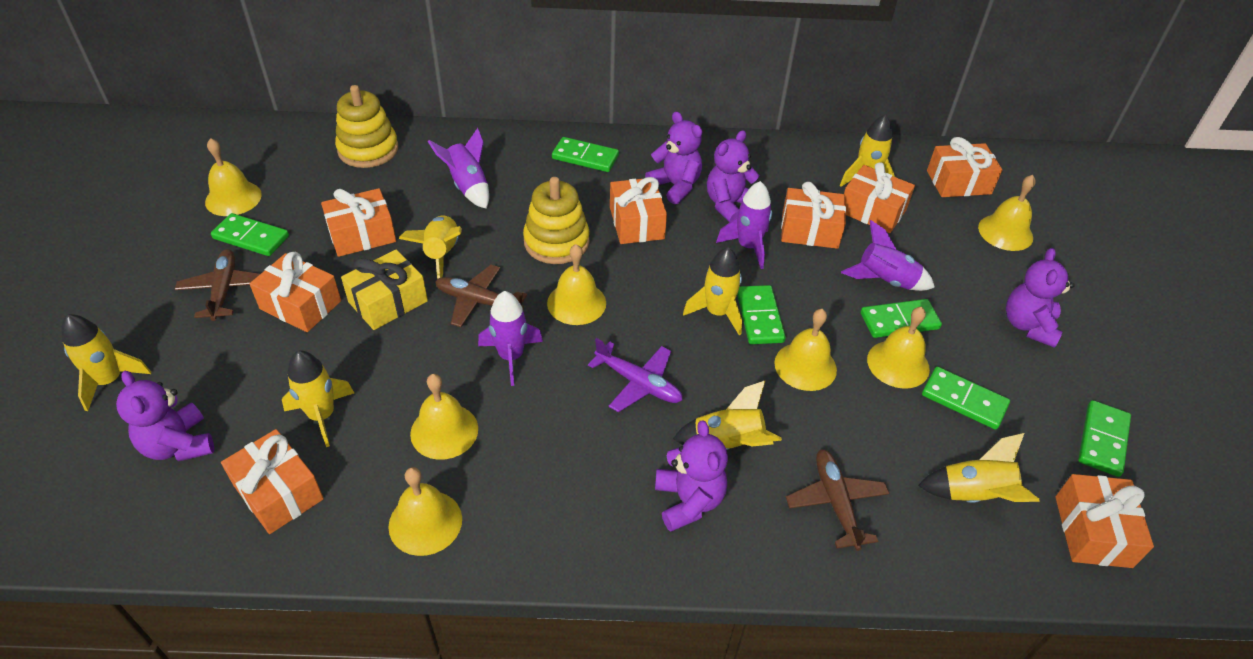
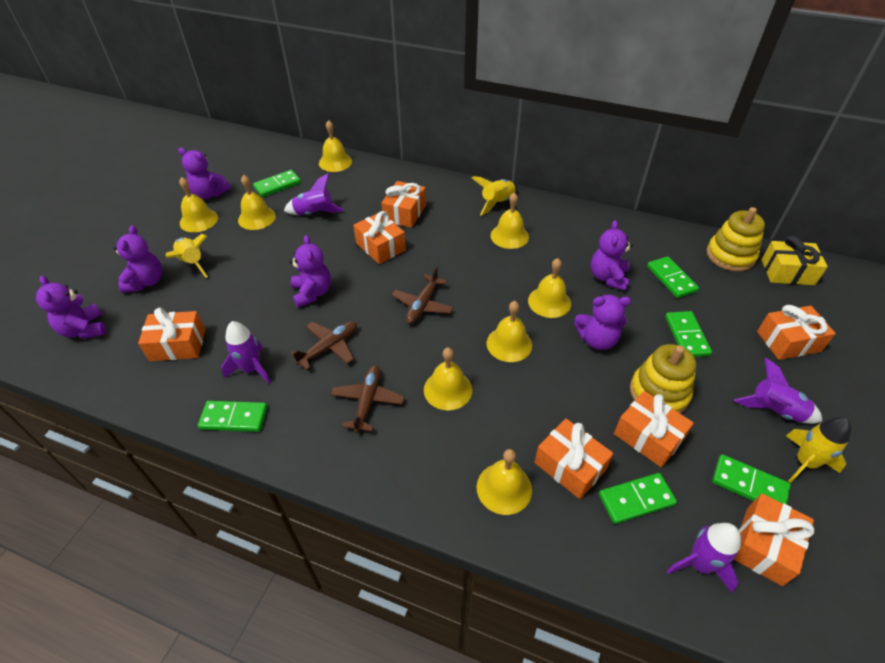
orange gift: 8 -> 7
purple plane: 1 -> 0
purple teddy bear: 5 -> 6
yellow bell: 7 -> 8
yellow rocket: 7 -> 3

